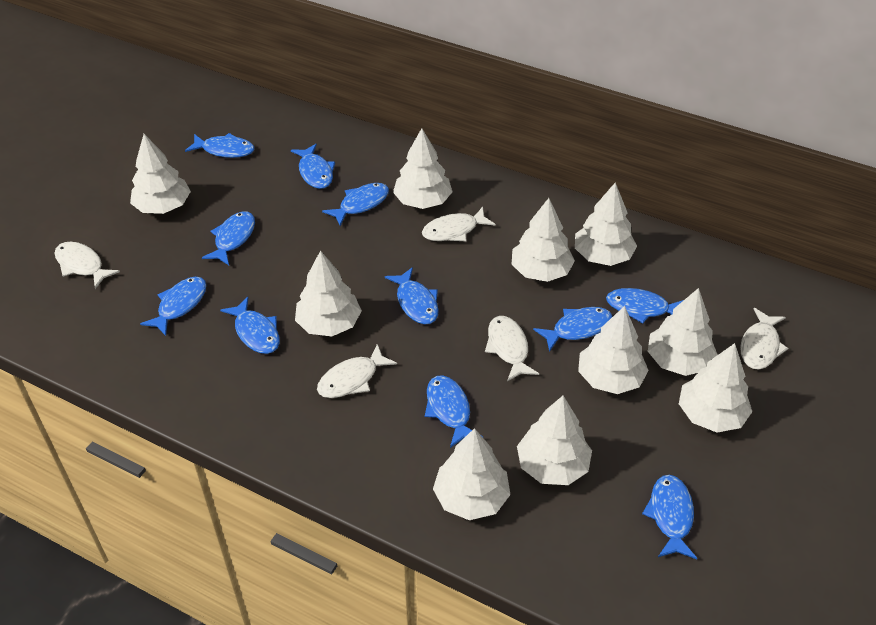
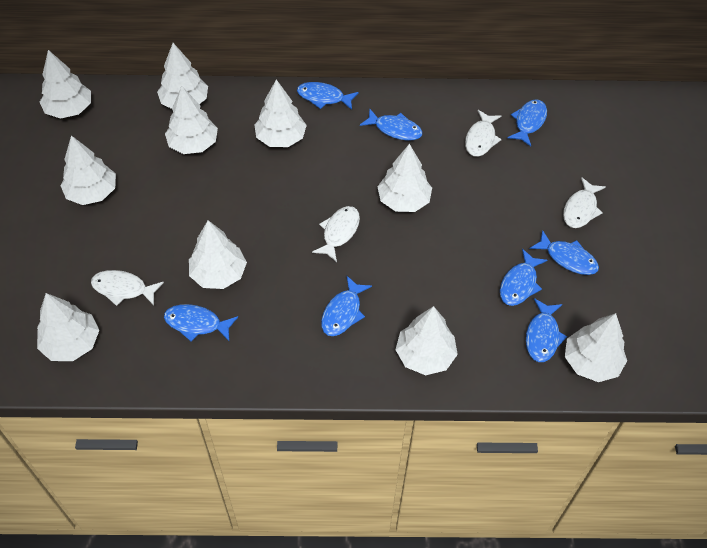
blue fish: 11 -> 8
white fish: 5 -> 4

